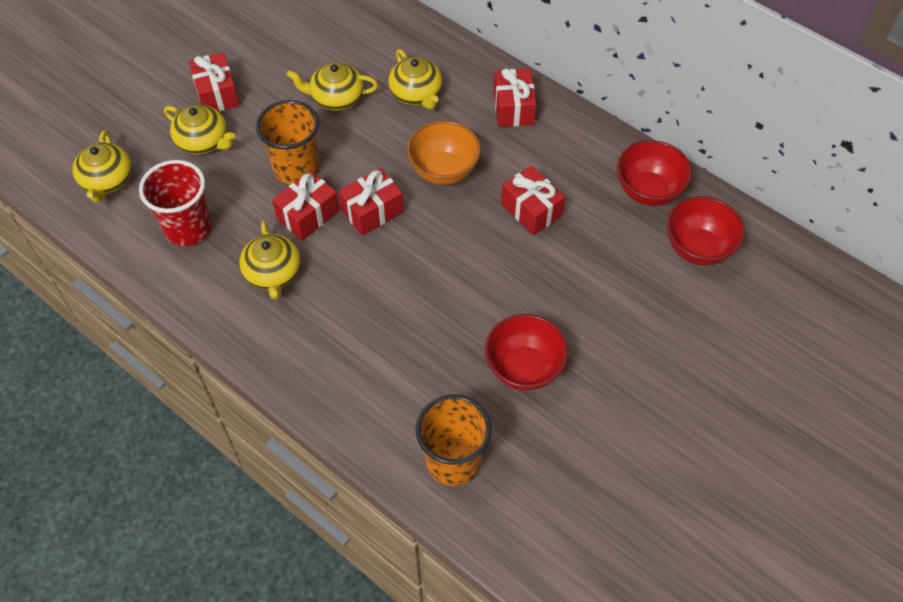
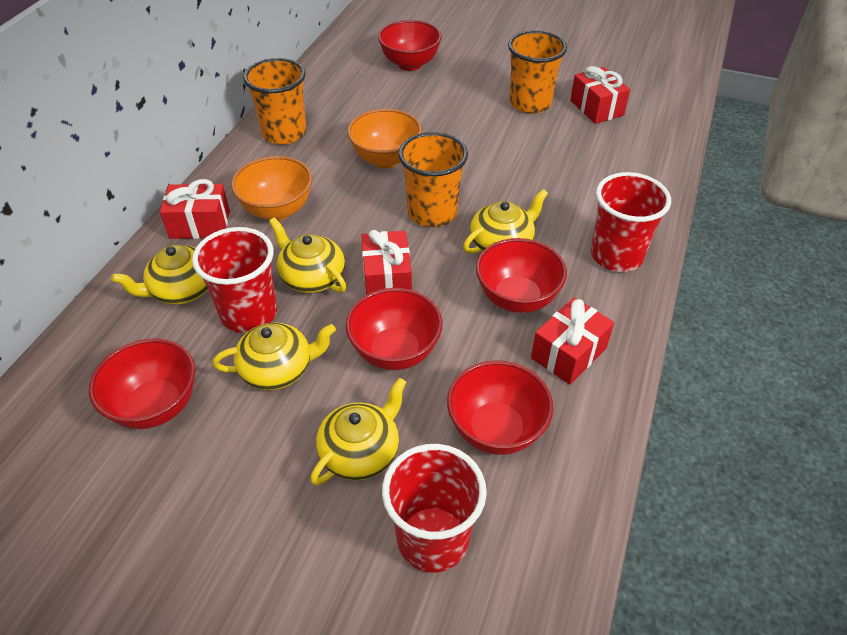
orange bowl: 1 -> 2
orange cup: 2 -> 3
red bowl: 3 -> 5
red cup: 1 -> 3
red gift: 5 -> 4

